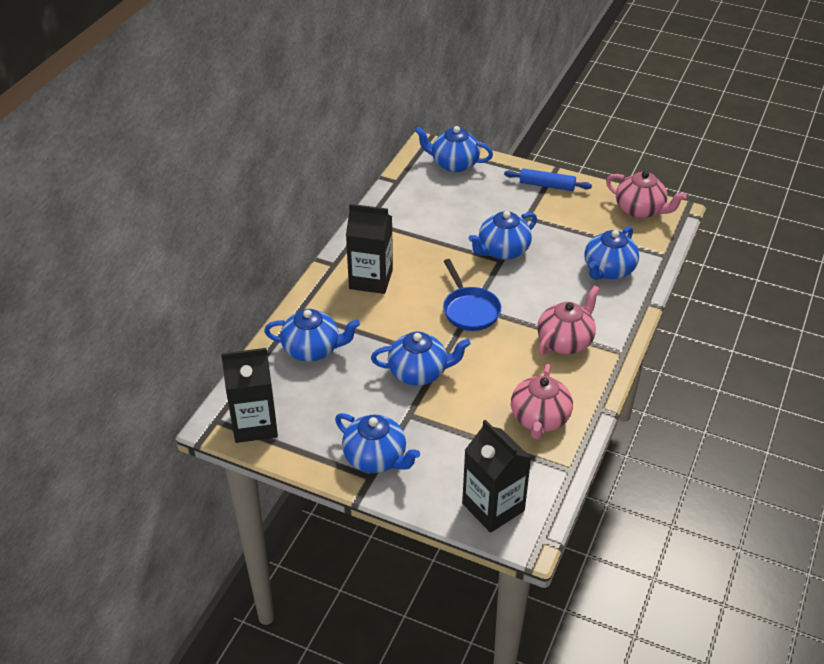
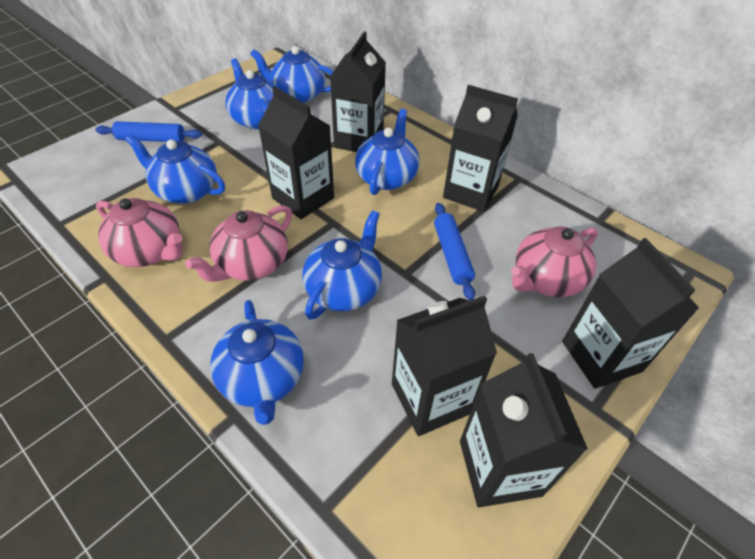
black carton: 3 -> 6
blue pan: 1 -> 0
blue rolling pin: 1 -> 2

